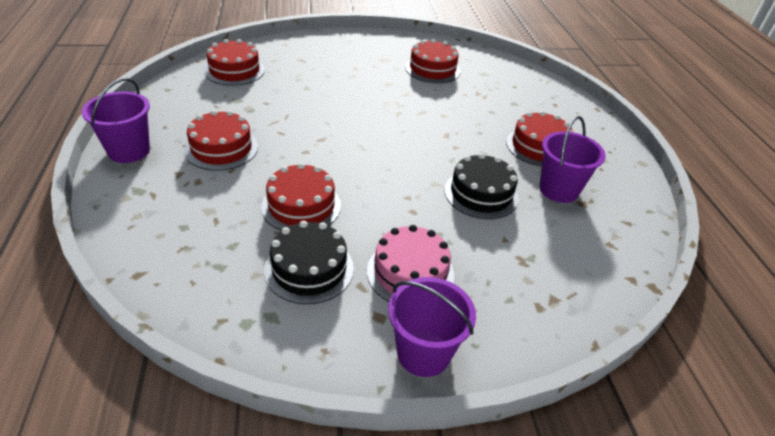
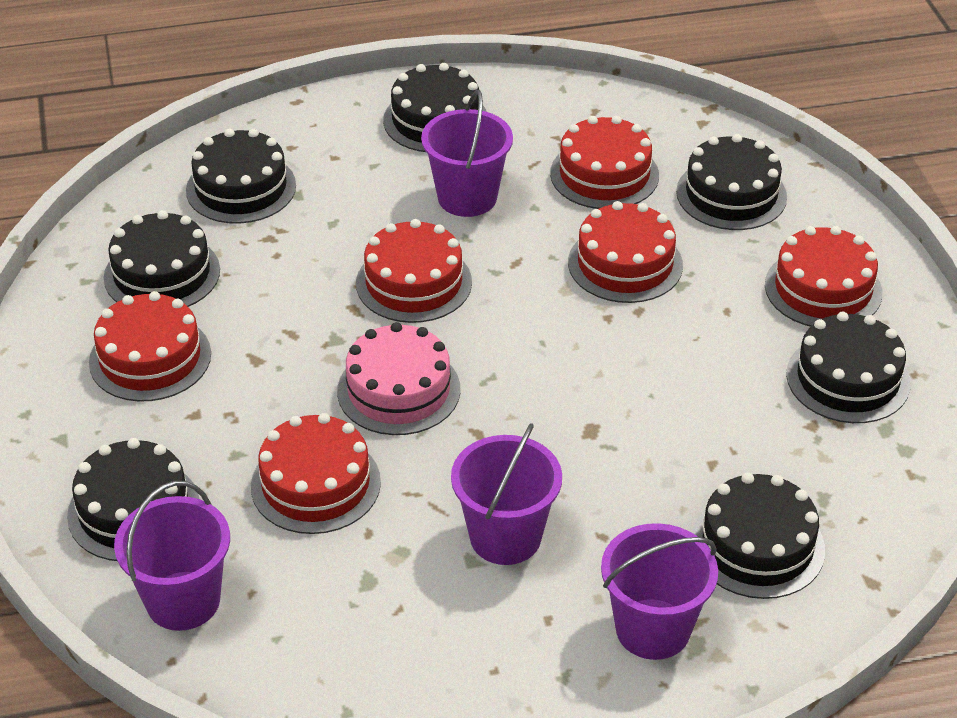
black cake: 2 -> 7
purple bucket: 3 -> 4
red cake: 5 -> 6

